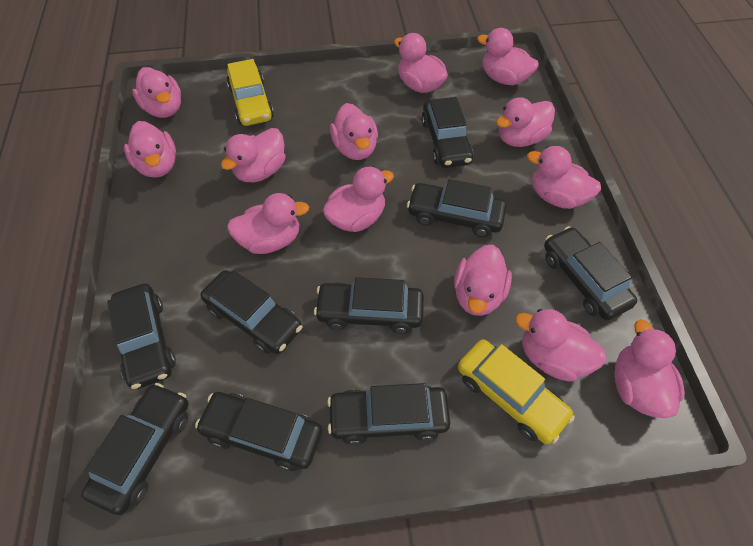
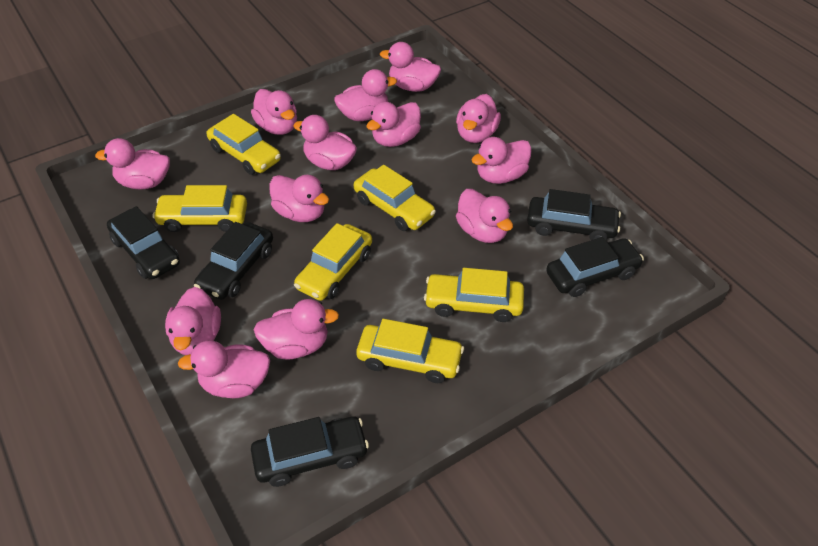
black car: 9 -> 5
yellow car: 2 -> 6

